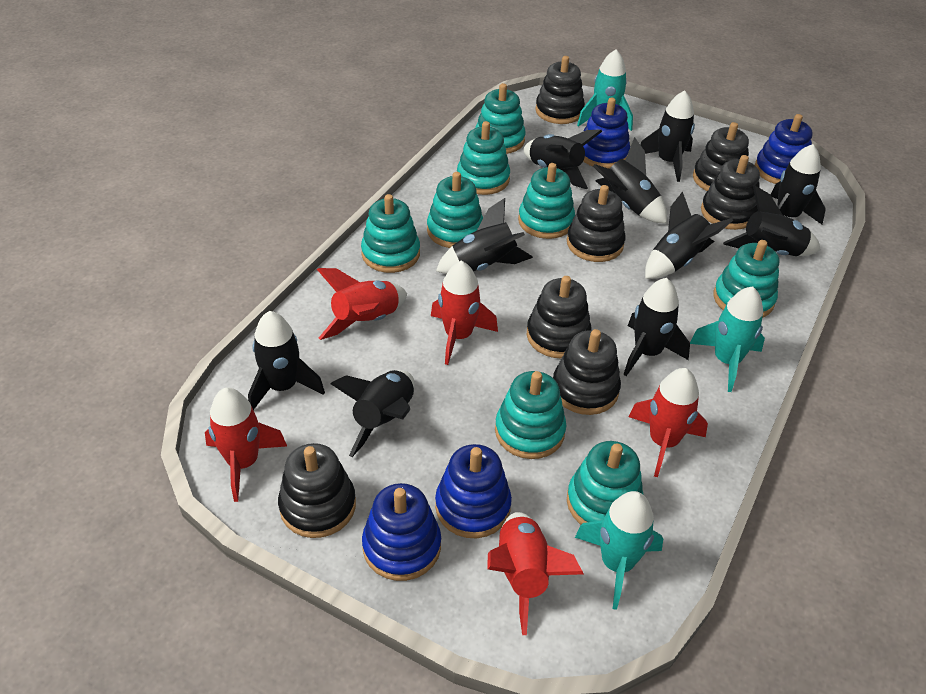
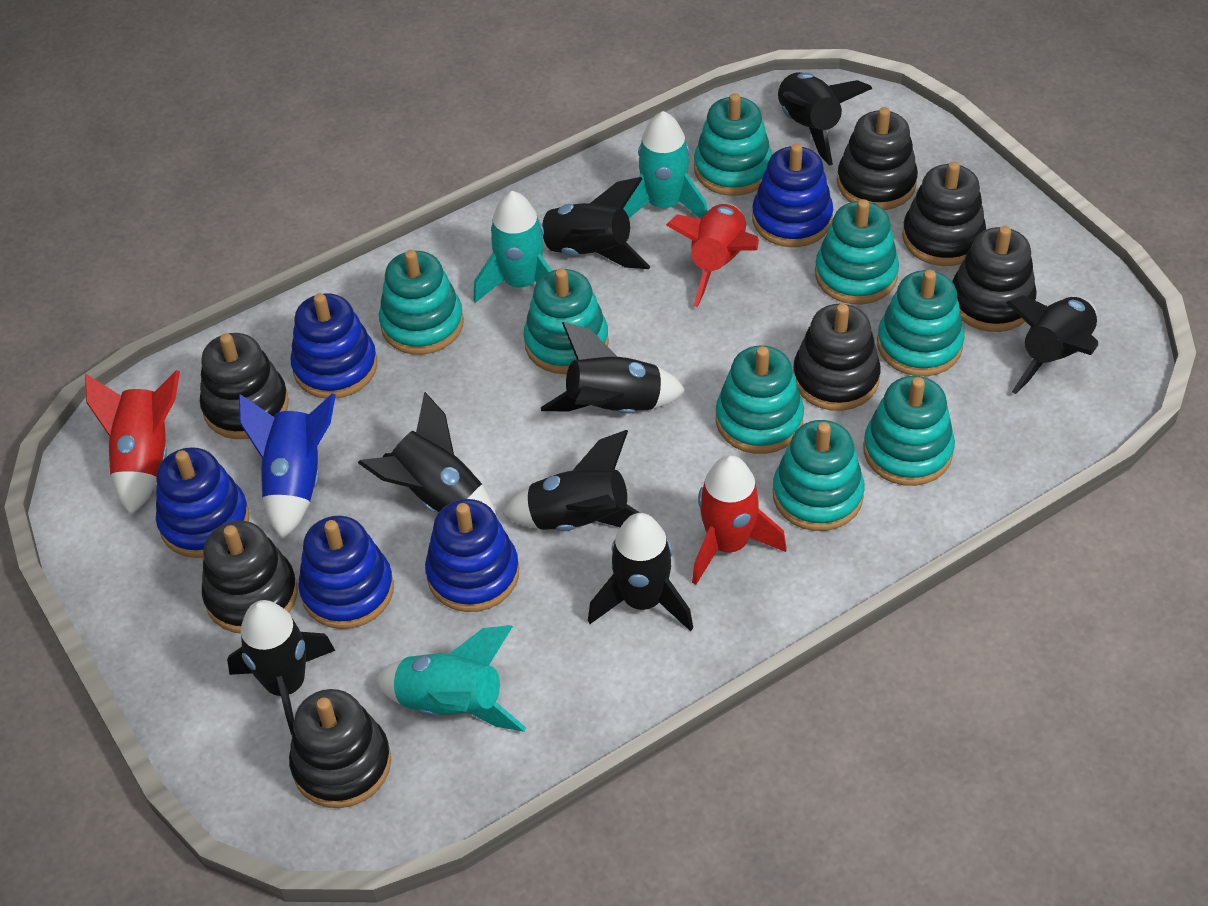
black rocket: 10 -> 8
blue rocket: 0 -> 1
blue stacking toy: 4 -> 5
red rocket: 5 -> 3

